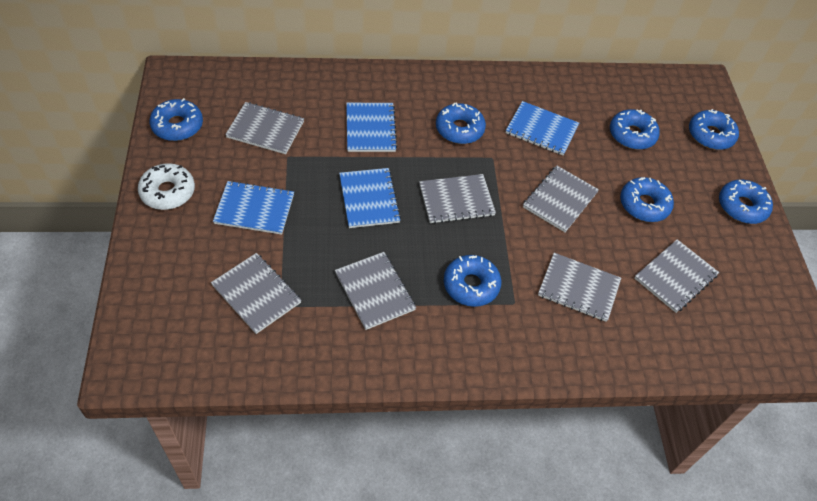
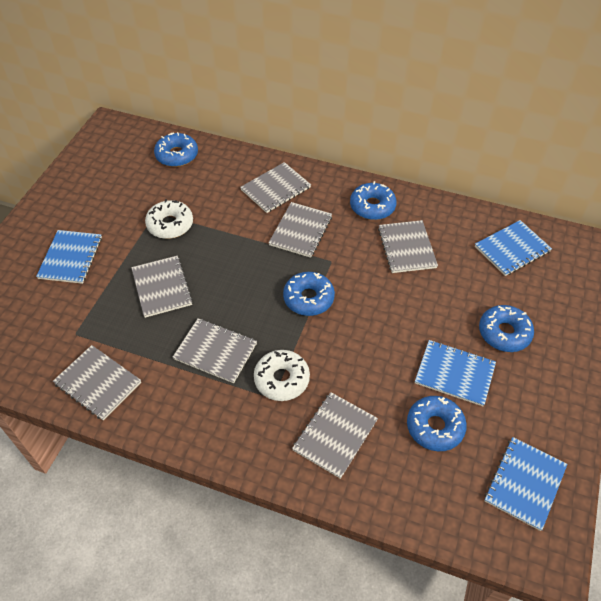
blue donut: 7 -> 5
white donut: 1 -> 2

